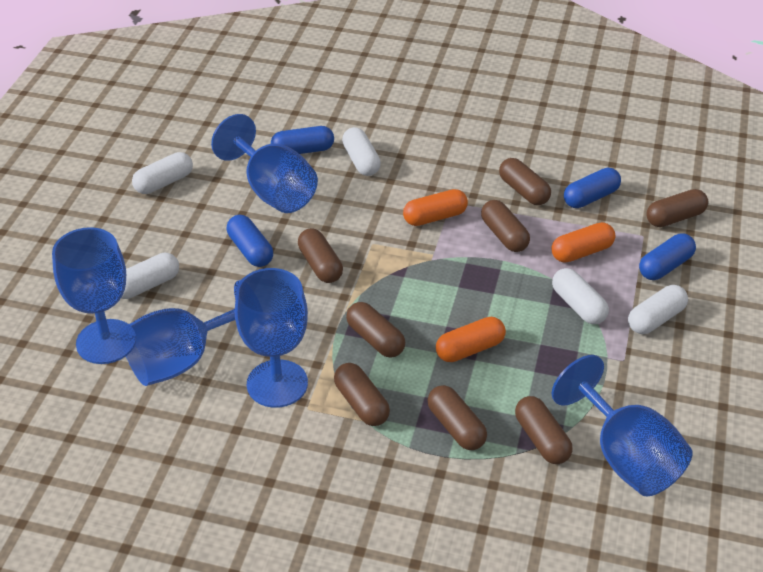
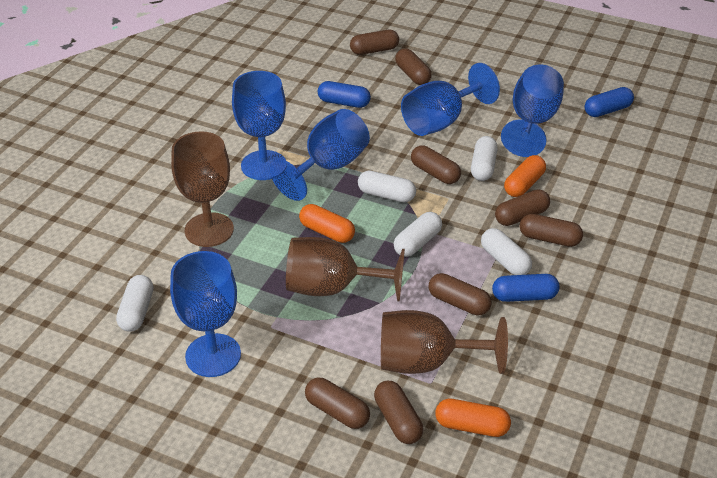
blue capsule: 4 -> 3
brown goblet: 0 -> 3

